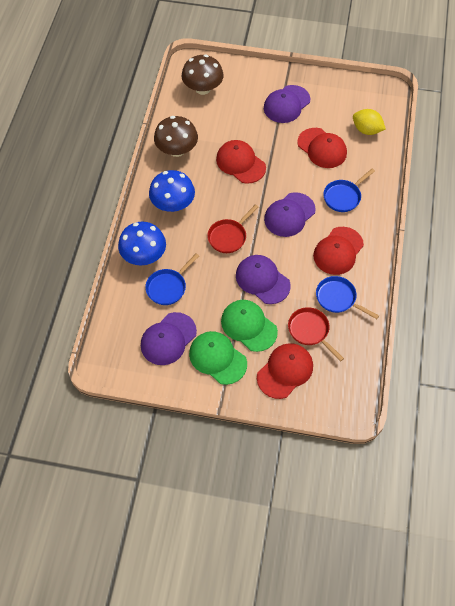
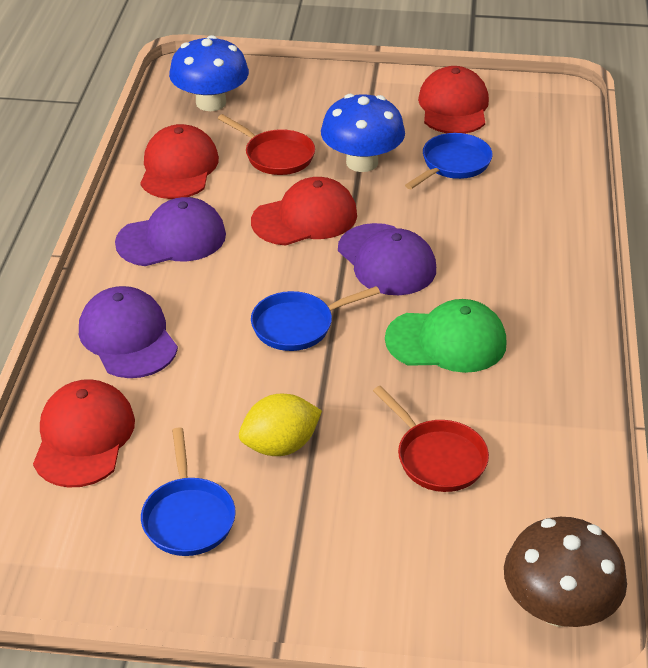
brown mushroom: 2 -> 1
green cap: 2 -> 1
purple cap: 4 -> 3

